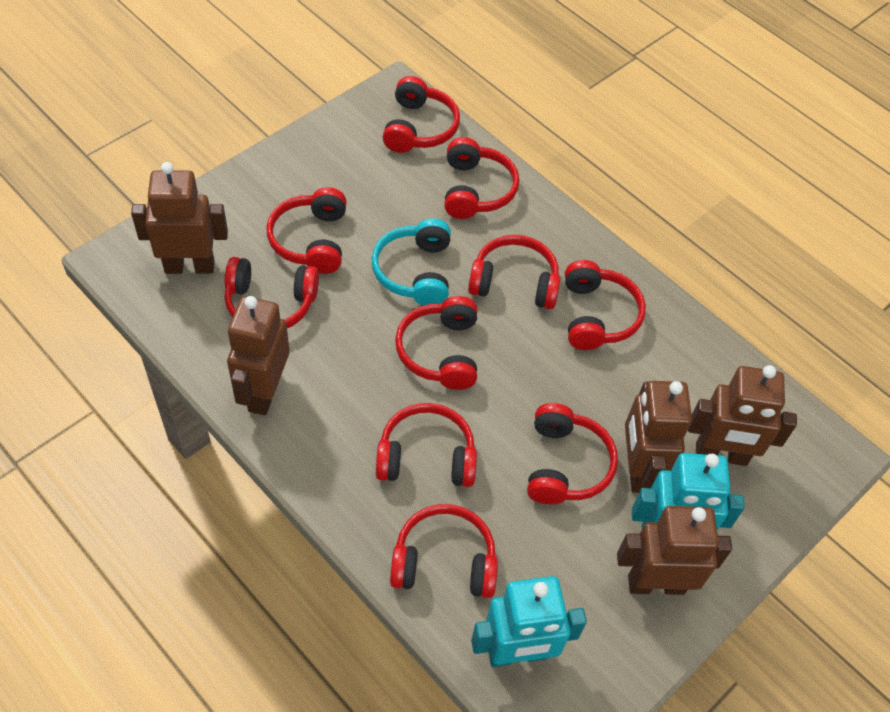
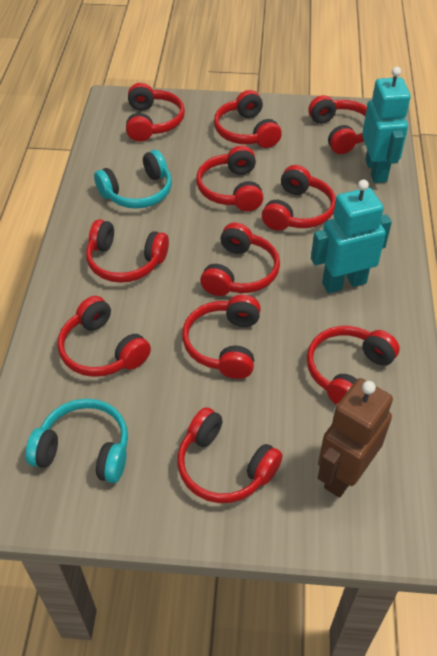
brown robot: 5 -> 1
red headphones: 10 -> 11
turquoise headphones: 1 -> 2

